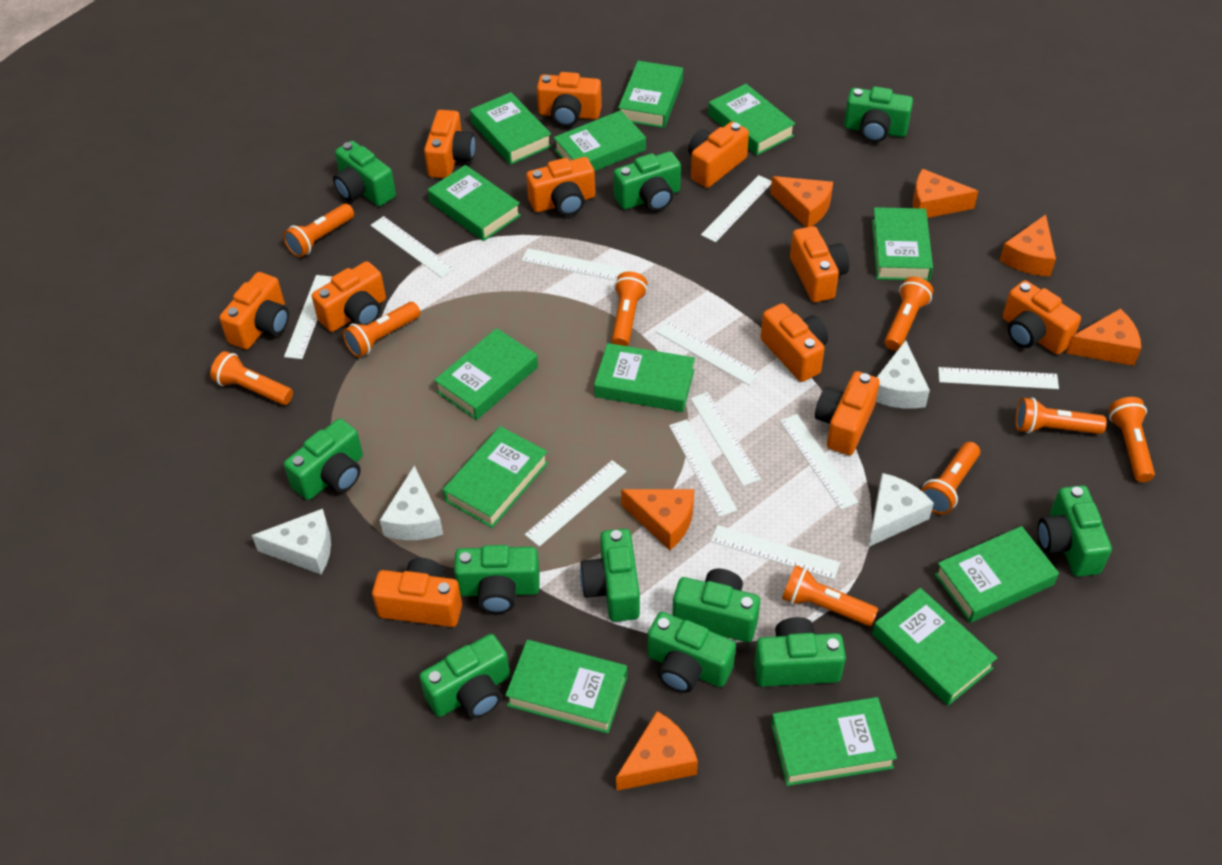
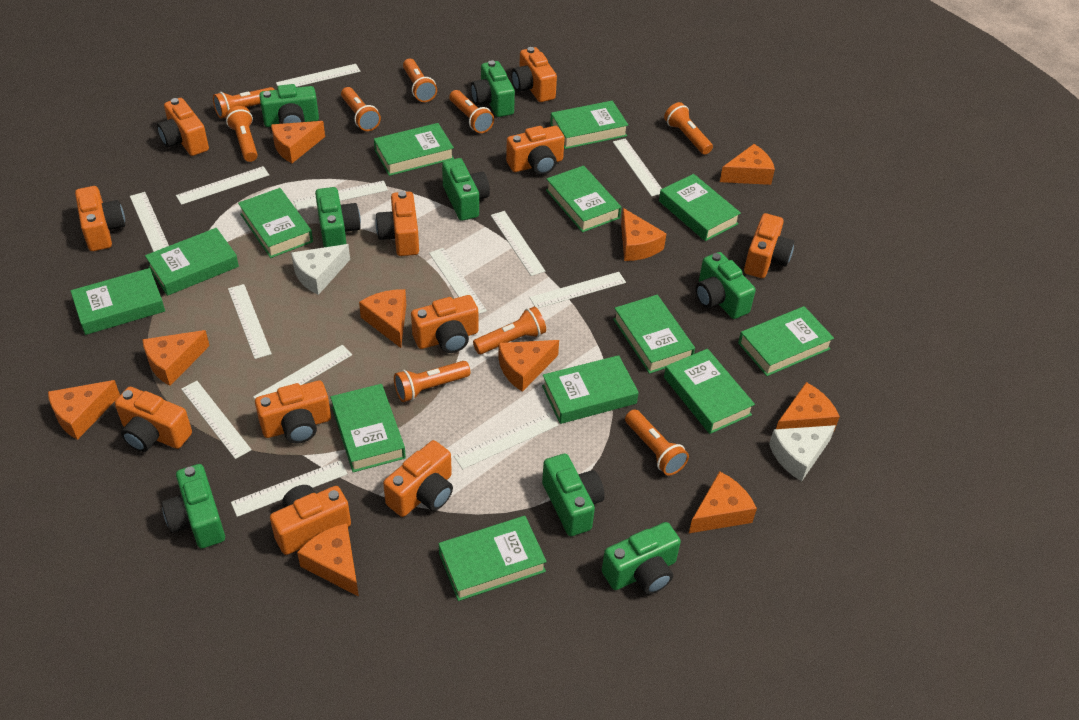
green camera: 11 -> 8
orange cheese: 6 -> 10
white cheese: 4 -> 2
white ruler: 11 -> 13

